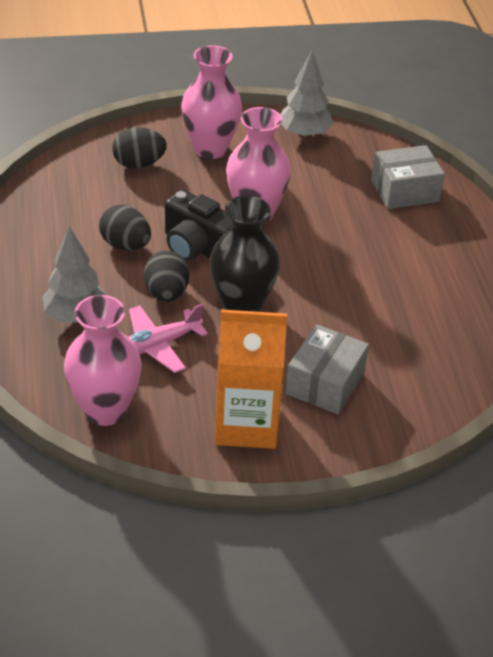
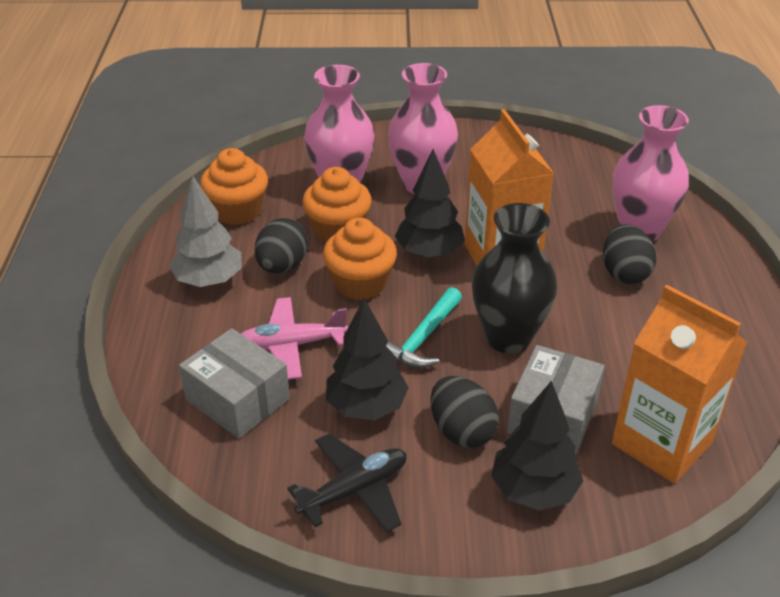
black camera: 1 -> 0
black plane: 0 -> 1
black tree: 0 -> 3
grey tree: 2 -> 1
orange carton: 1 -> 2
orange cupcake: 0 -> 3
turquoise hammer: 0 -> 1

